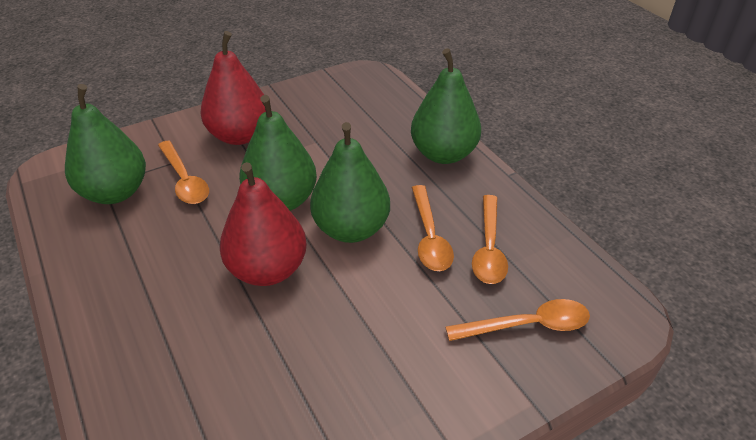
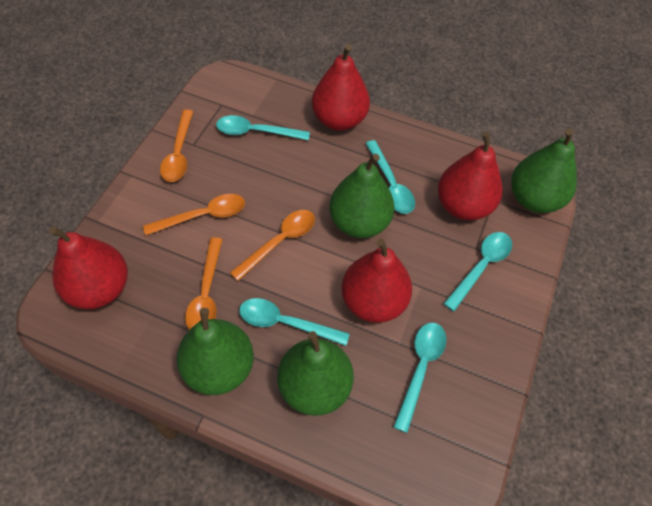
red pear: 2 -> 4
turquoise spoon: 0 -> 5

